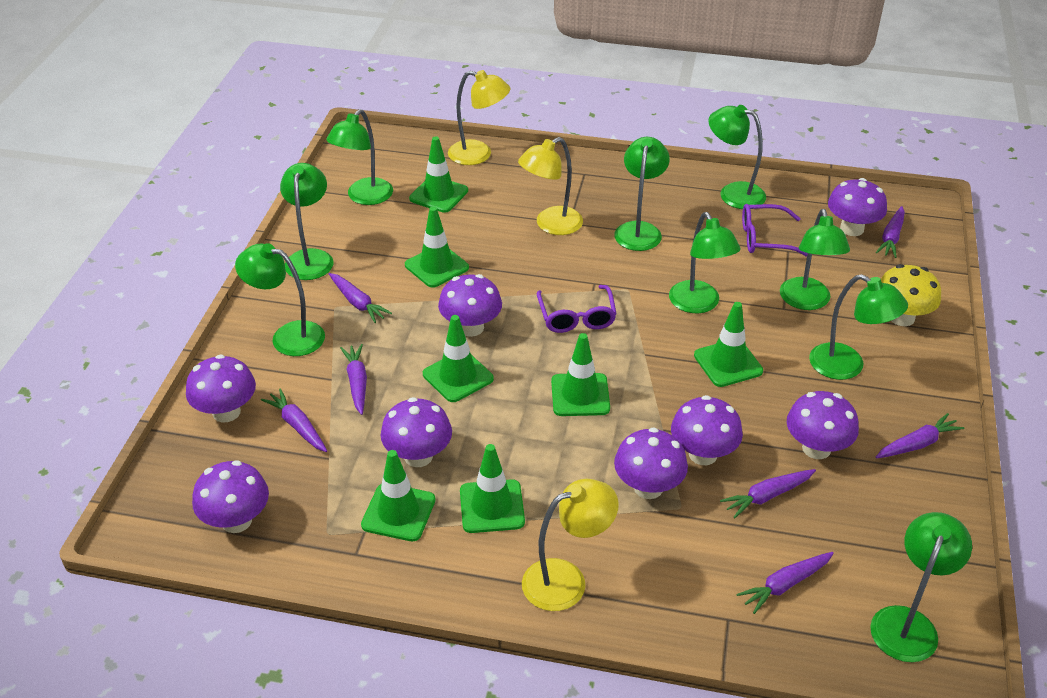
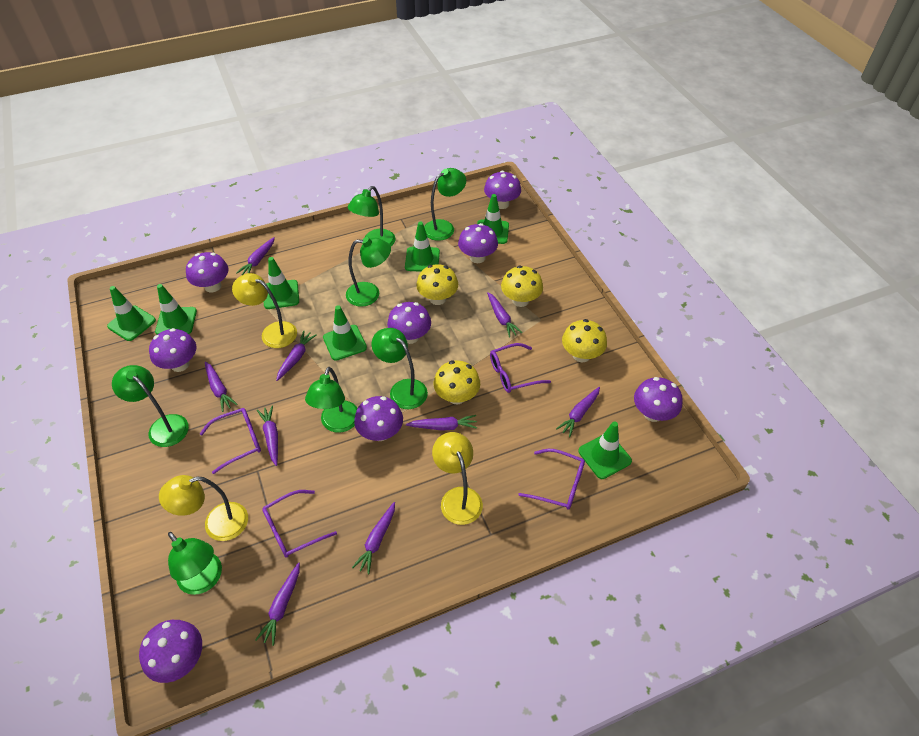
green lamp: 9 -> 7
purple carrot: 7 -> 9
purple glasses: 2 -> 4
yellow mushroom: 1 -> 4

